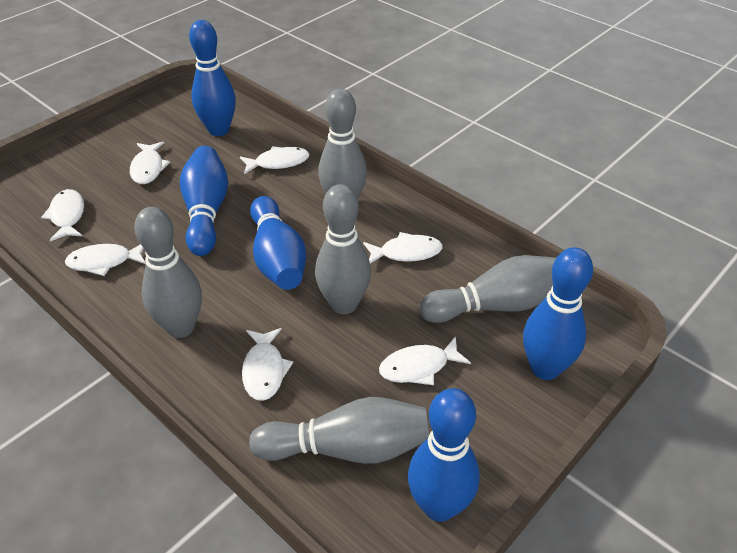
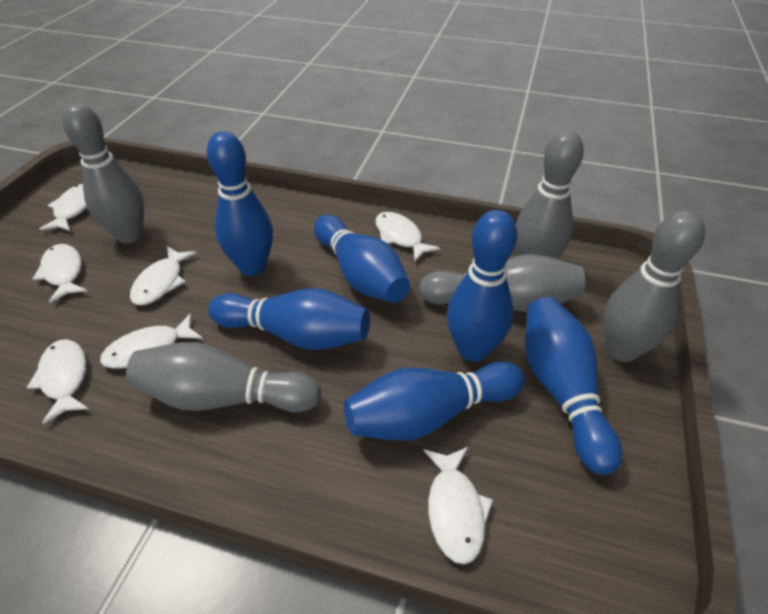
blue bowling pin: 5 -> 6

